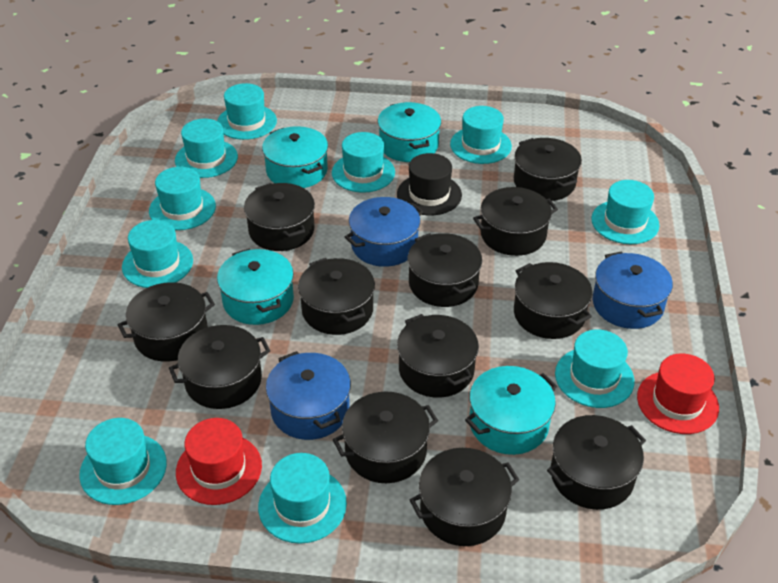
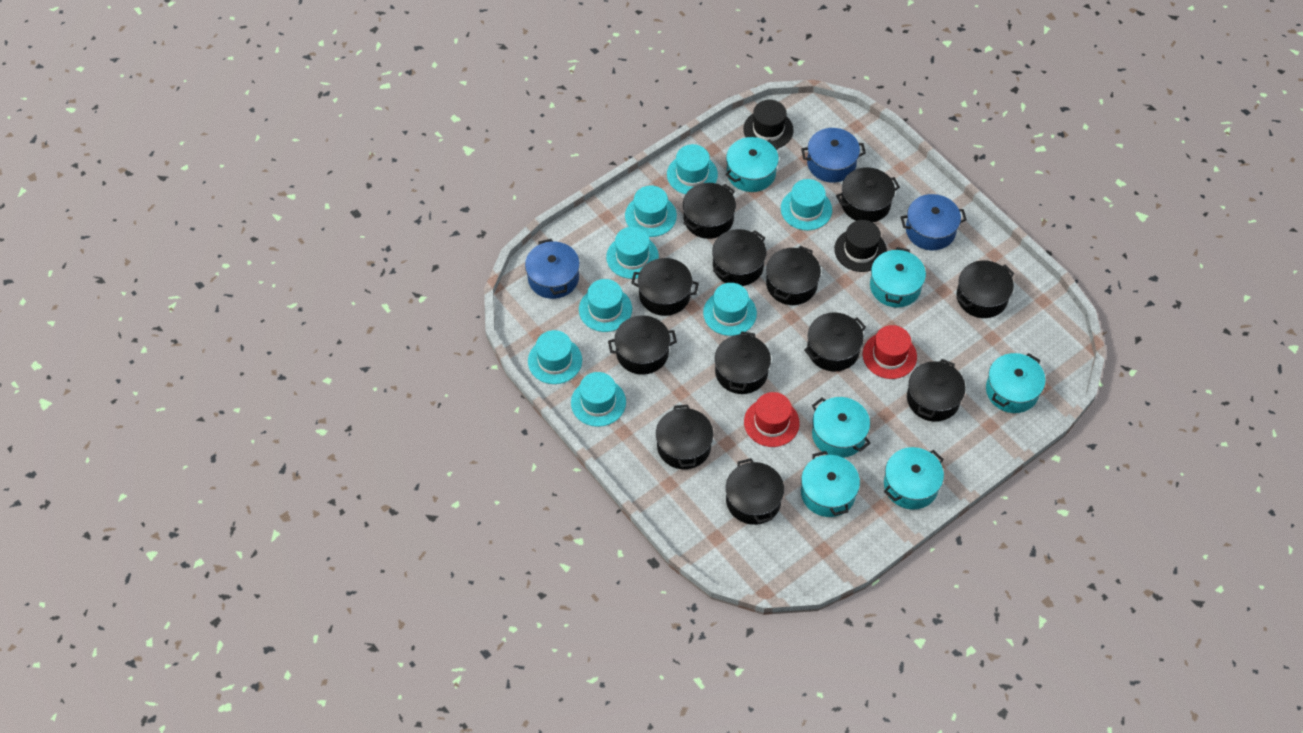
black hat: 1 -> 2
turquoise hat: 10 -> 8
turquoise pot: 4 -> 6

